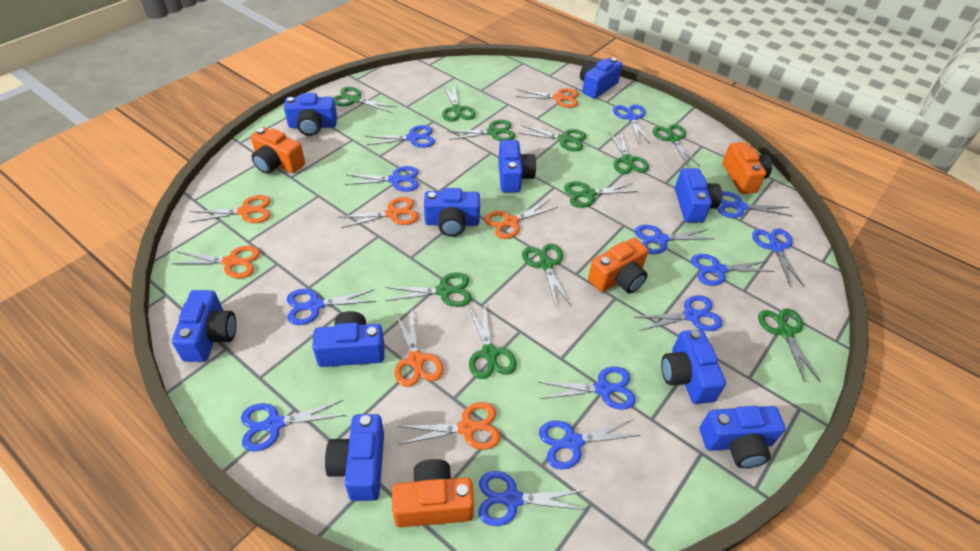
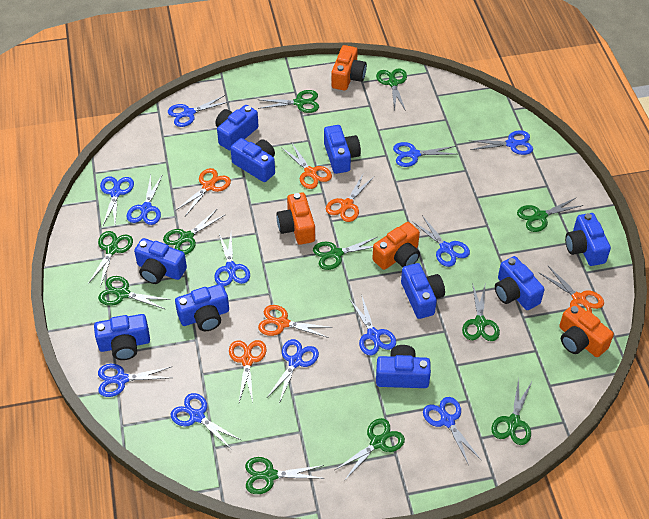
blue scissors: 13 -> 12
orange scissors: 7 -> 6

